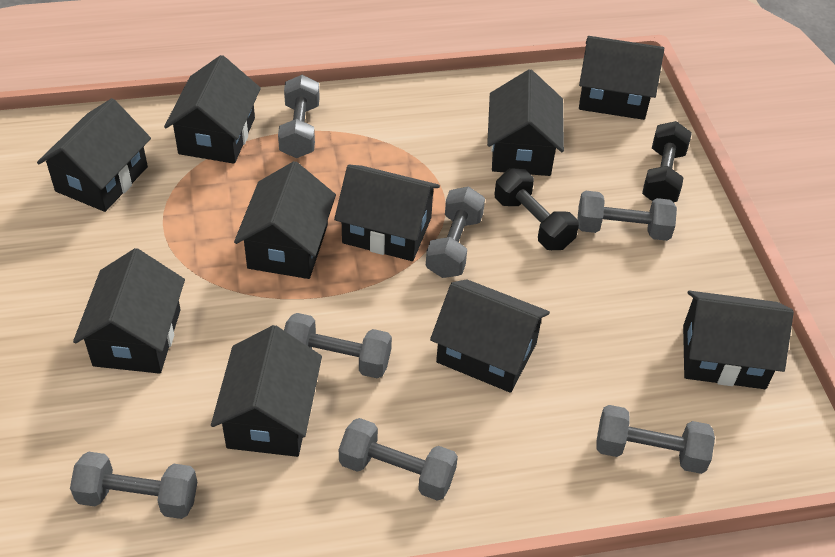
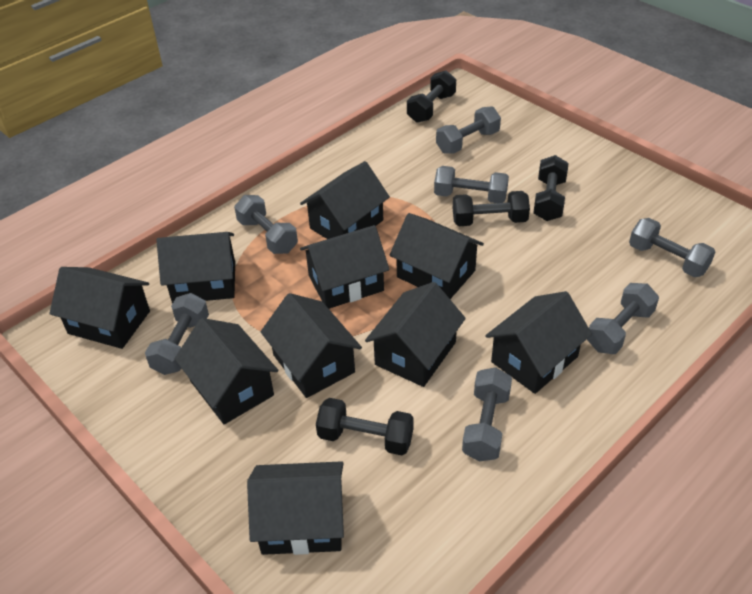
black dumbbell: 2 -> 4

